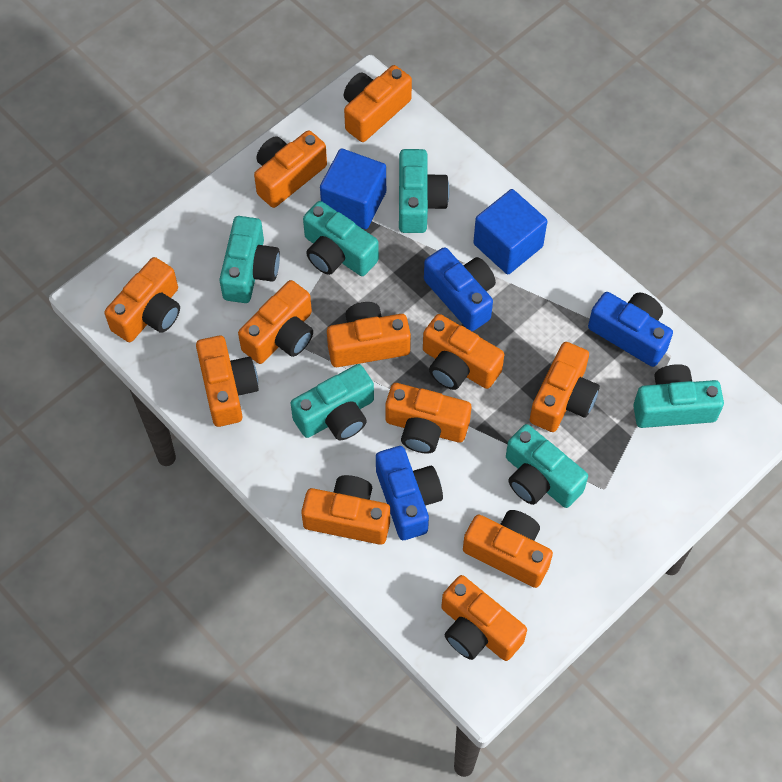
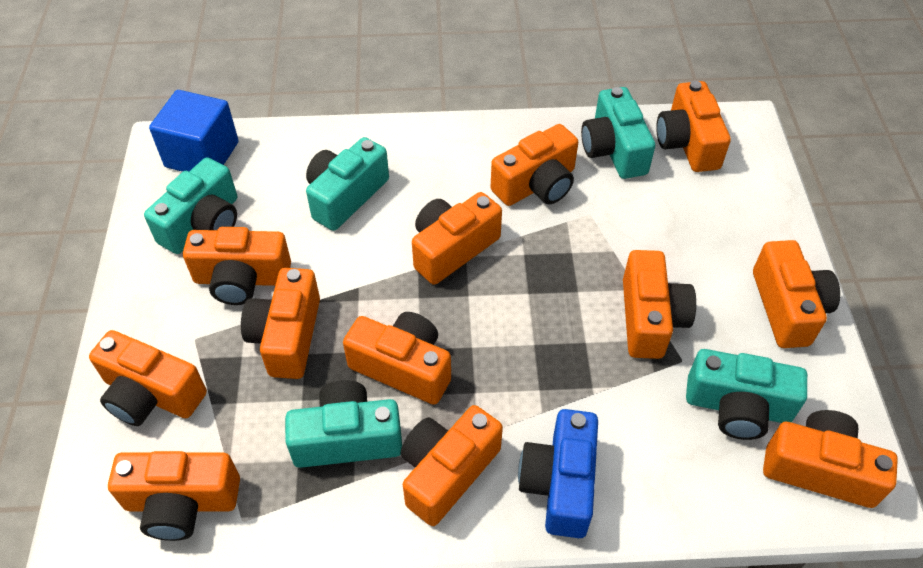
blue camera: 3 -> 1
blue cube: 2 -> 1
turquoise camera: 6 -> 5

